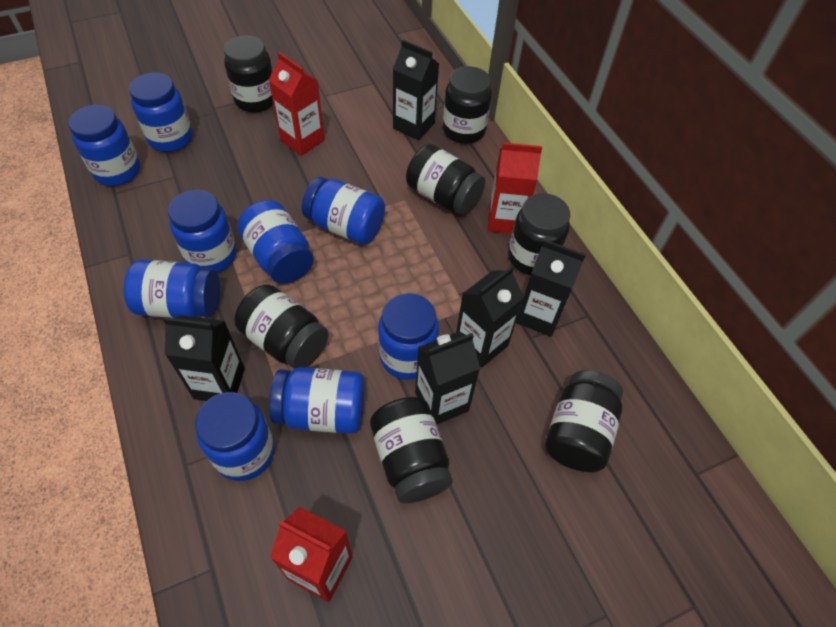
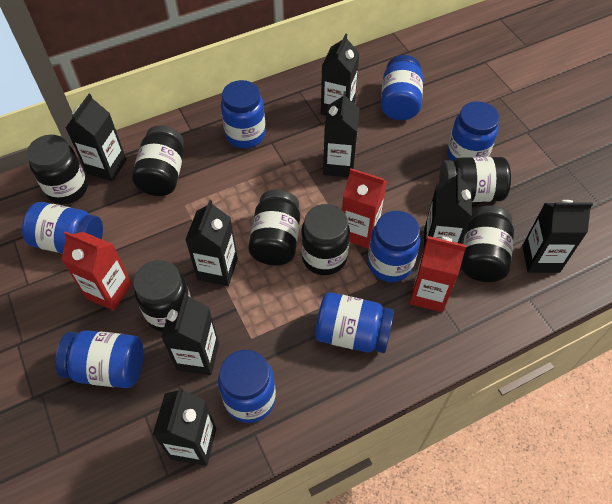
black carton: 5 -> 8
blue jar: 9 -> 8

